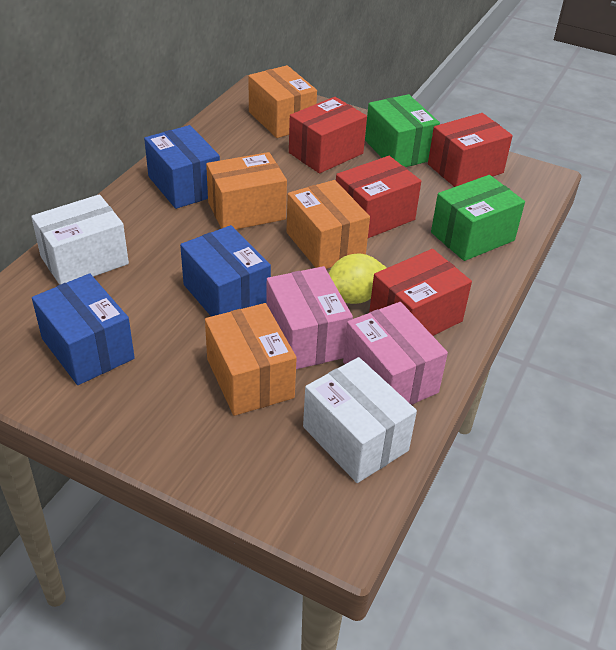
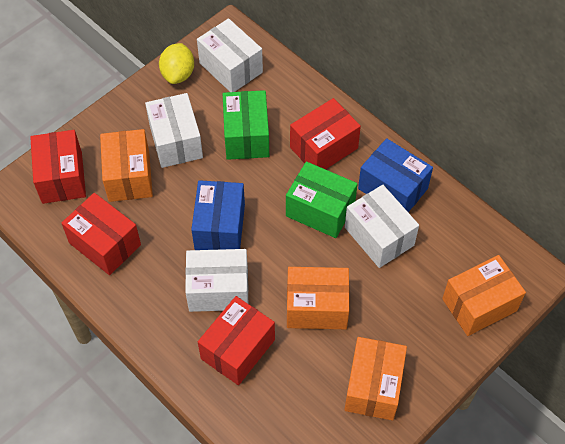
blue box: 3 -> 2
pink box: 2 -> 0
white box: 2 -> 4

